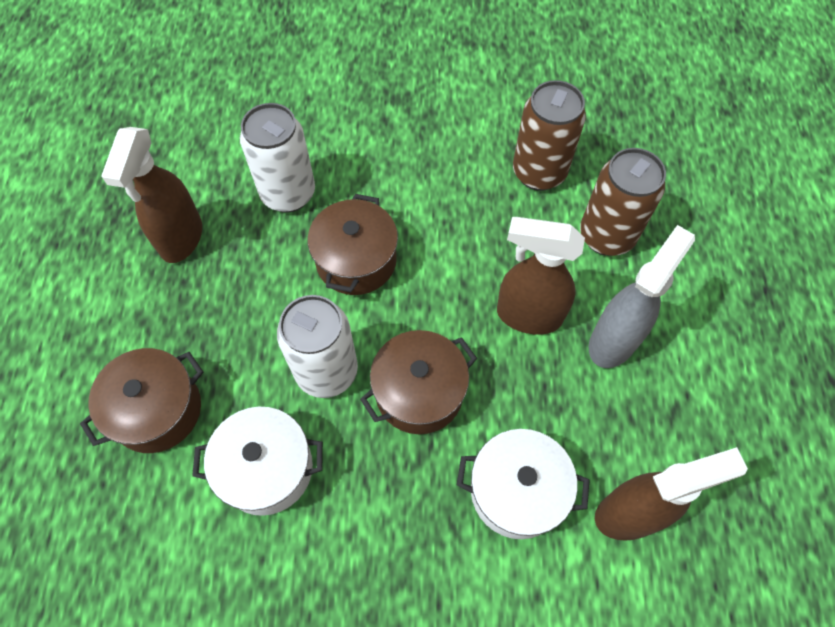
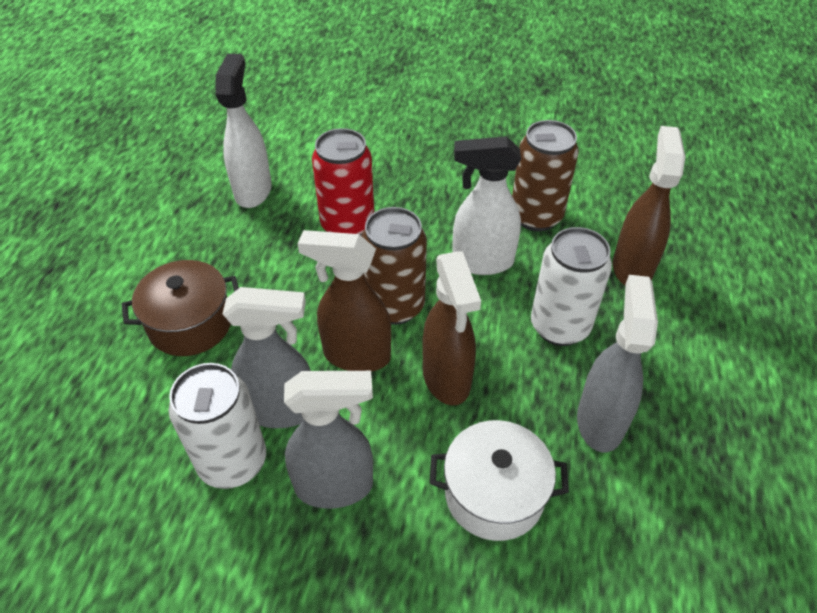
brown pot: 3 -> 1
grey spray bottle: 1 -> 3
red can: 0 -> 1
white pot: 2 -> 1
white spray bottle: 0 -> 2

